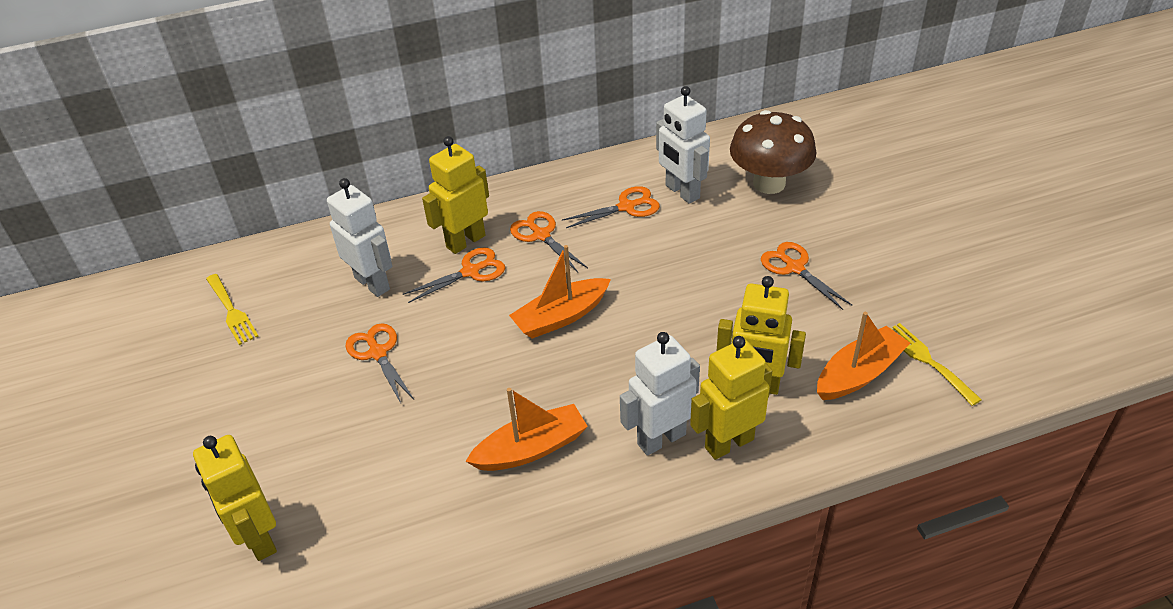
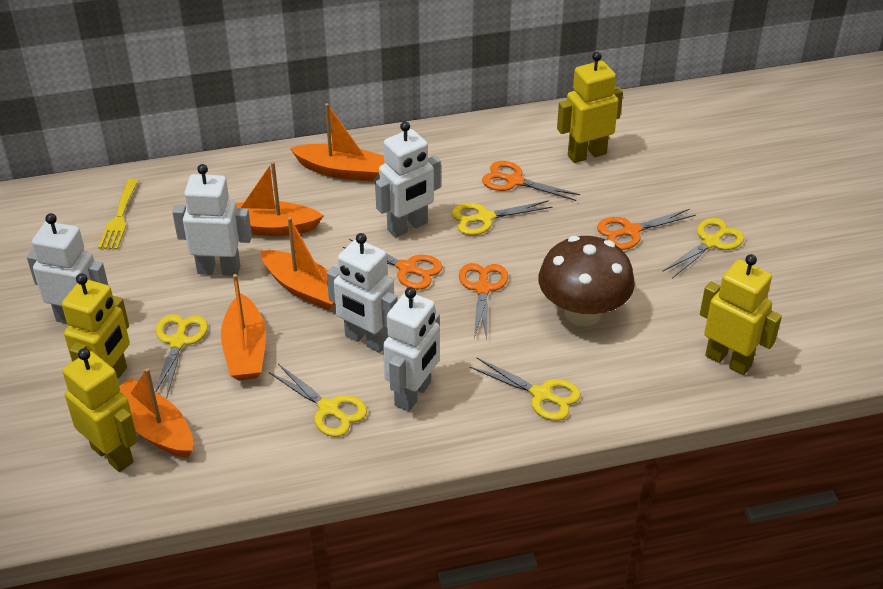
orange boat: 3 -> 5
orange scissors: 5 -> 4
white robot: 3 -> 5
yellow fork: 2 -> 1
yellow scissors: 0 -> 5

